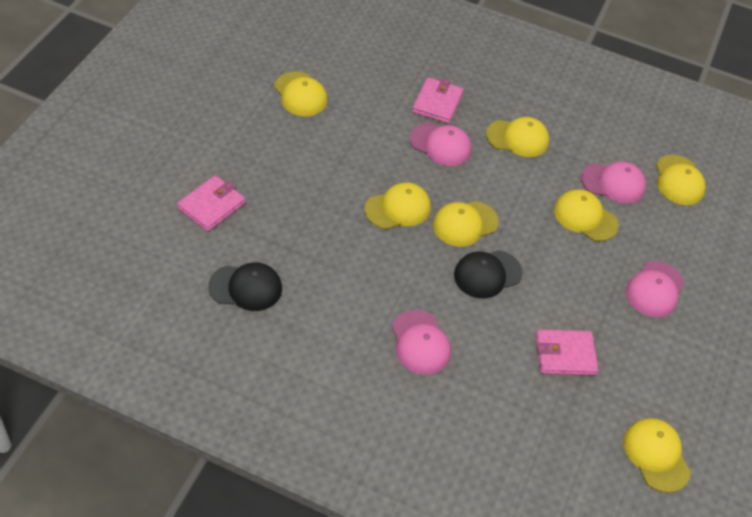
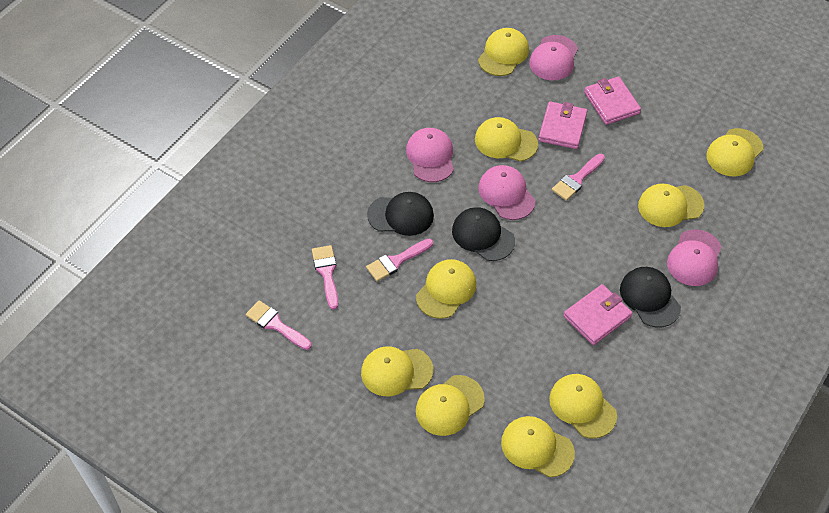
black cap: 2 -> 3
pink brush: 0 -> 4
yellow cap: 7 -> 9

